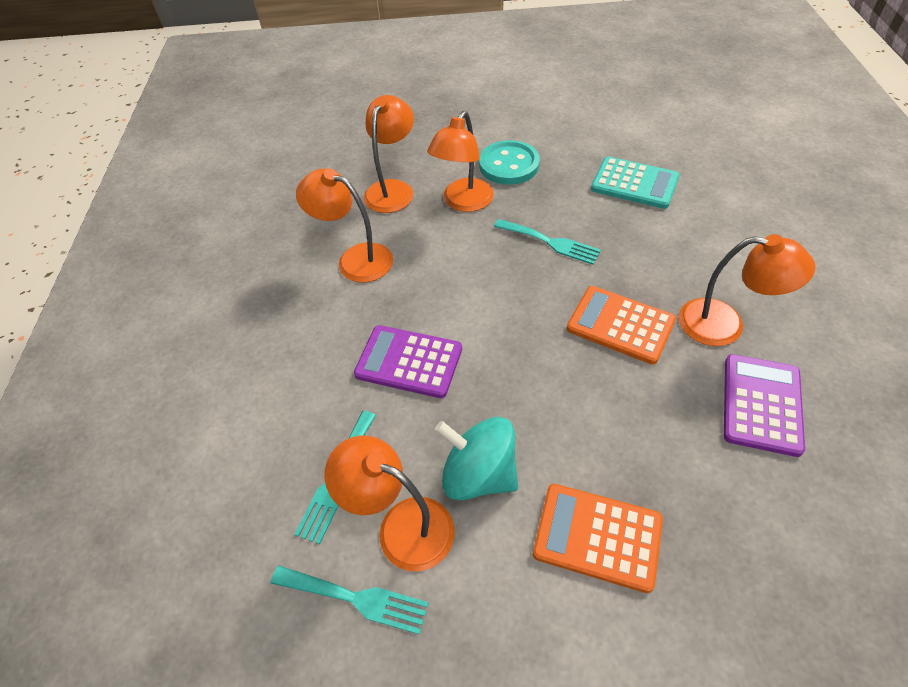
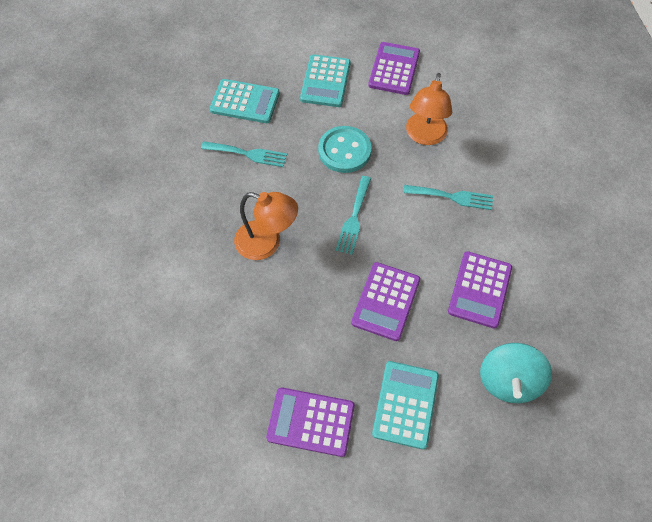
orange calculator: 2 -> 0
orange lamp: 5 -> 2
purple calculator: 2 -> 4
turquoise calculator: 1 -> 3

